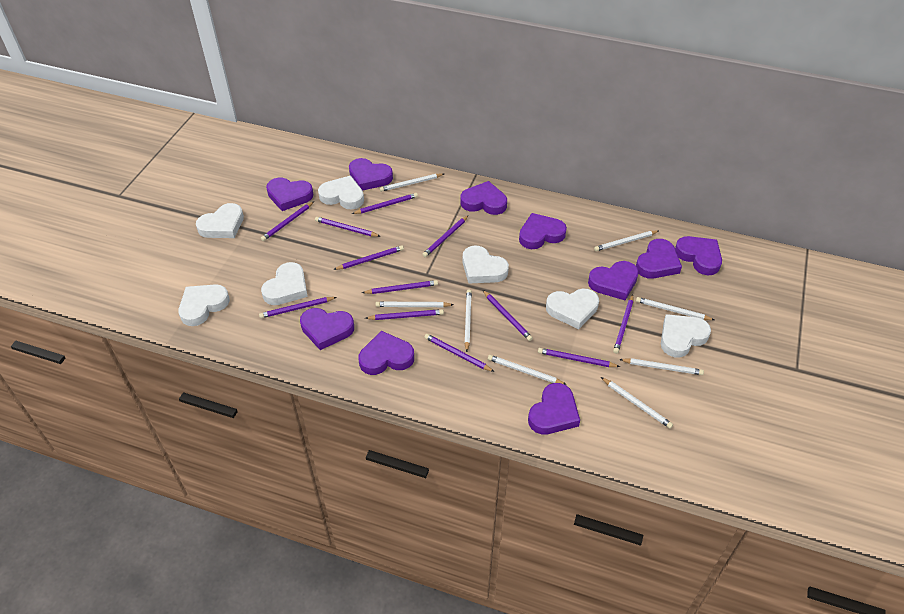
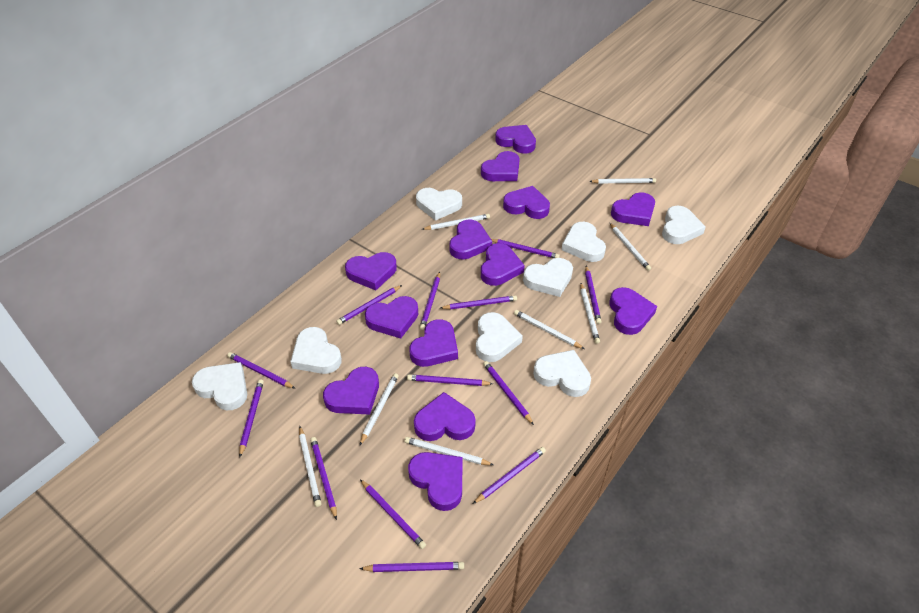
purple heart: 10 -> 13
purple pencil: 12 -> 13
white heart: 7 -> 8

